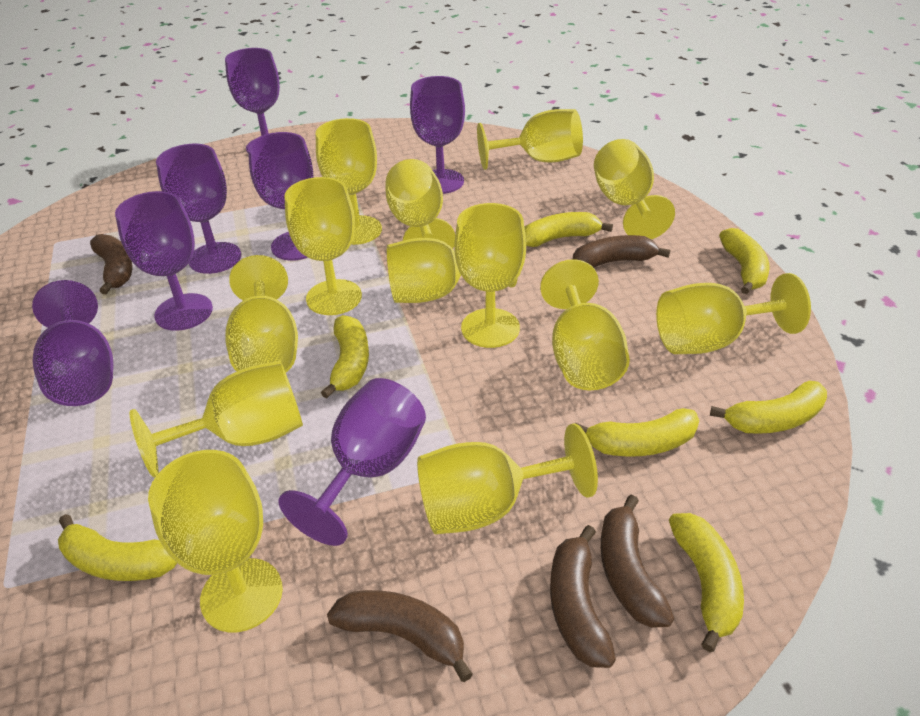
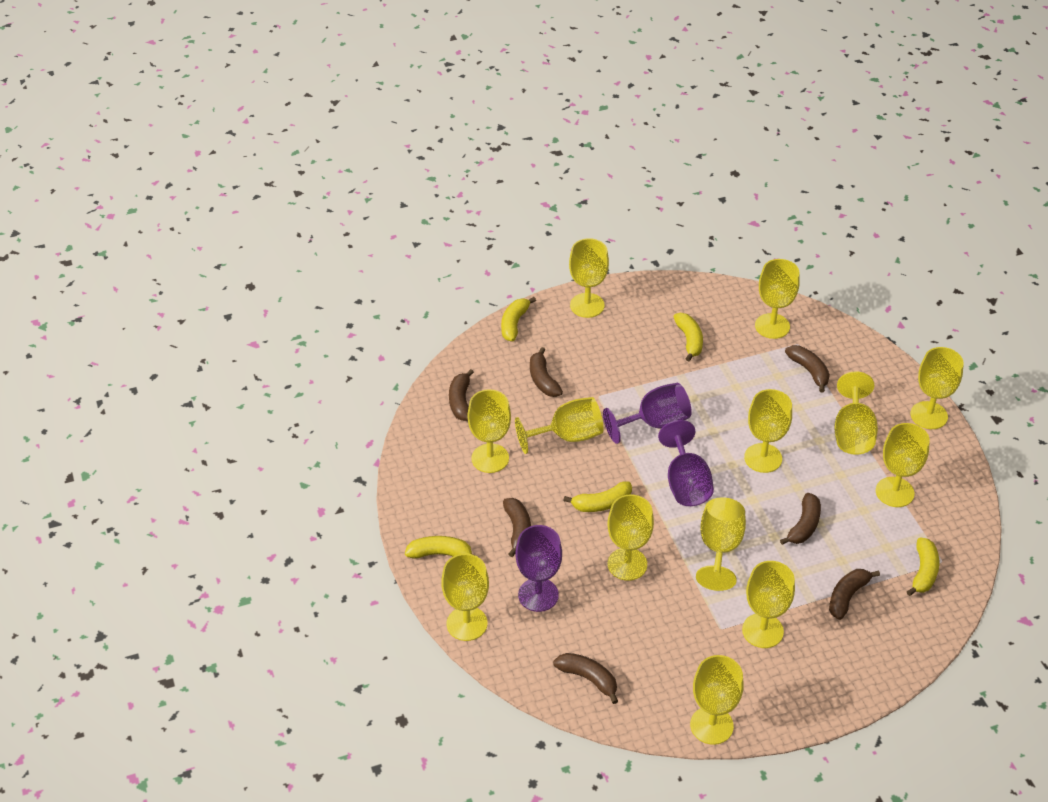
brown banana: 5 -> 7
purple goblet: 7 -> 3
yellow banana: 7 -> 5

